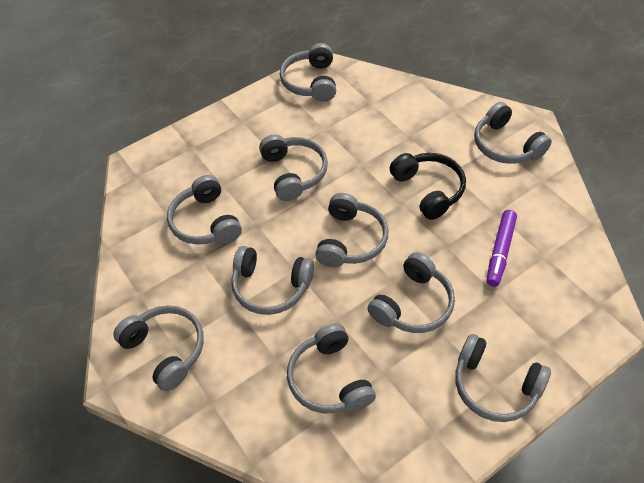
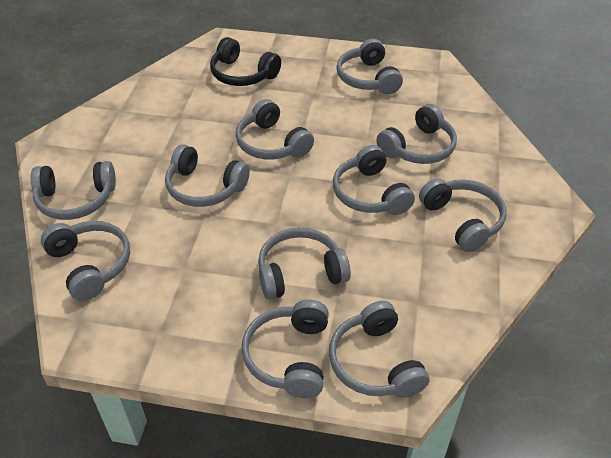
grey headphones: 10 -> 11
purple marker: 1 -> 0

